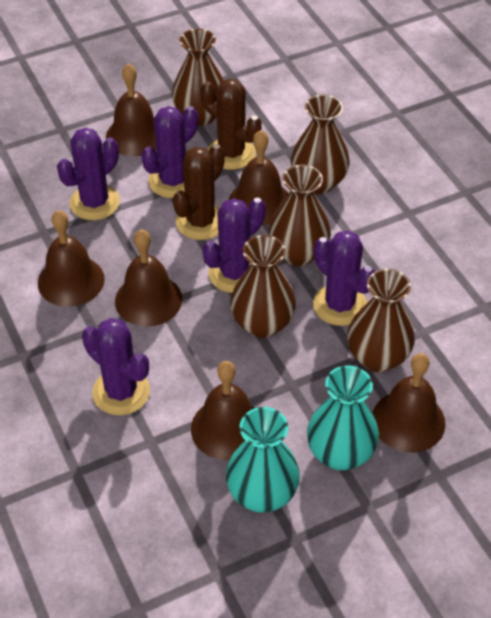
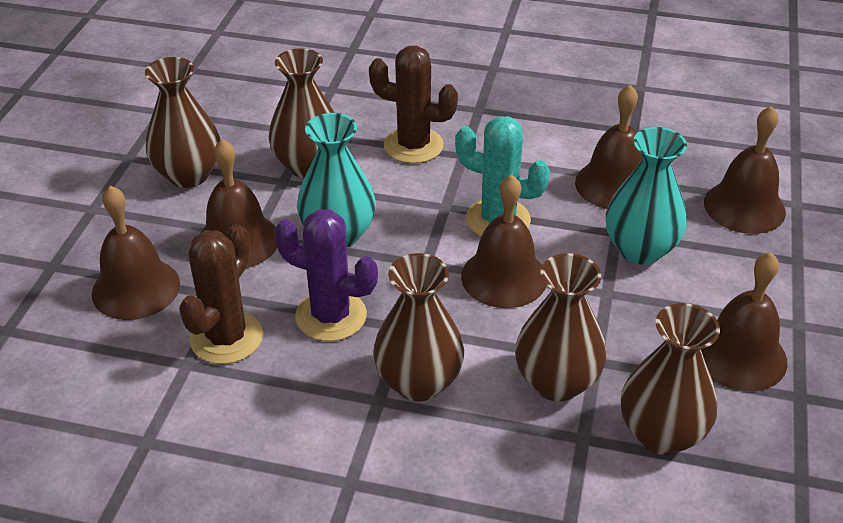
purple cactus: 5 -> 1
turquoise cactus: 0 -> 1

